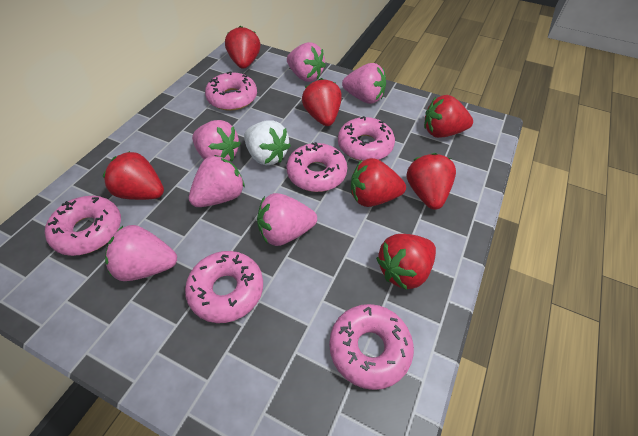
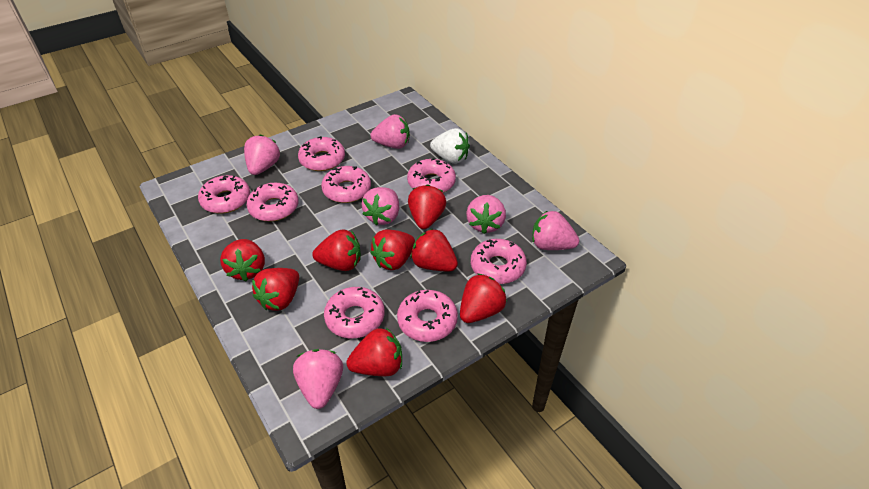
pink donut: 6 -> 8
red strawberry: 7 -> 8

